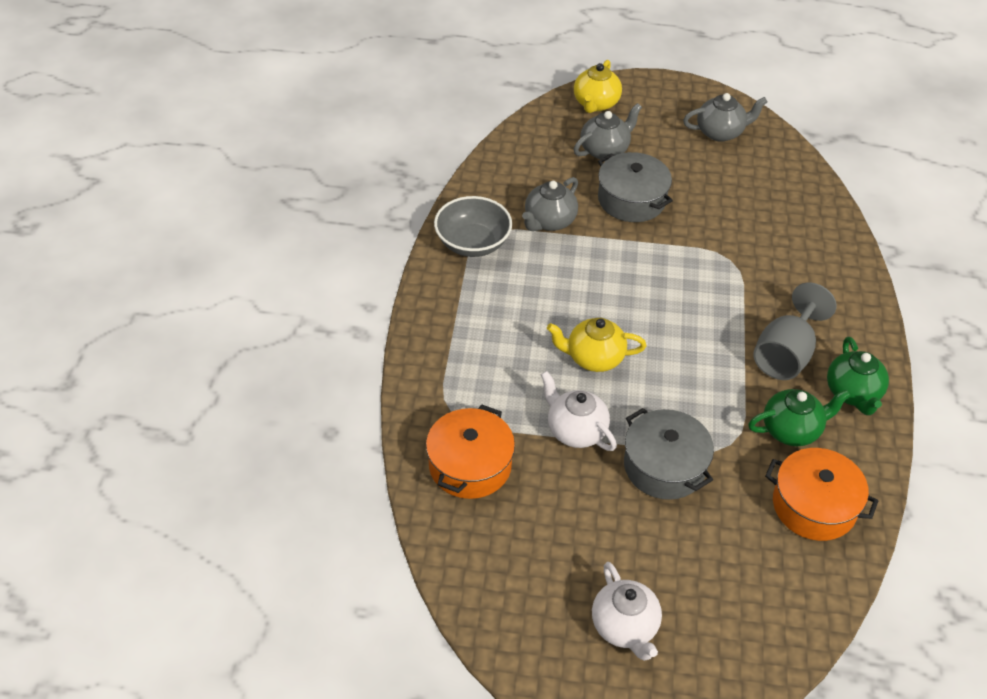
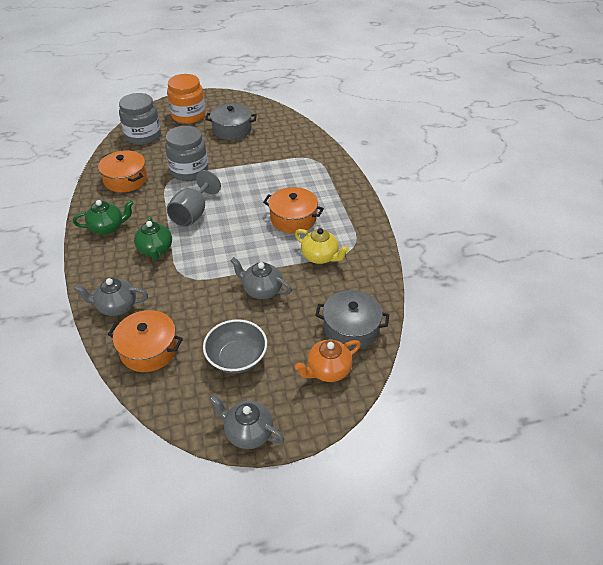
grey jar: 0 -> 2
orange jar: 0 -> 1
orange pot: 2 -> 3
orange teapot: 0 -> 1
white teapot: 2 -> 0
yellow teapot: 2 -> 1

